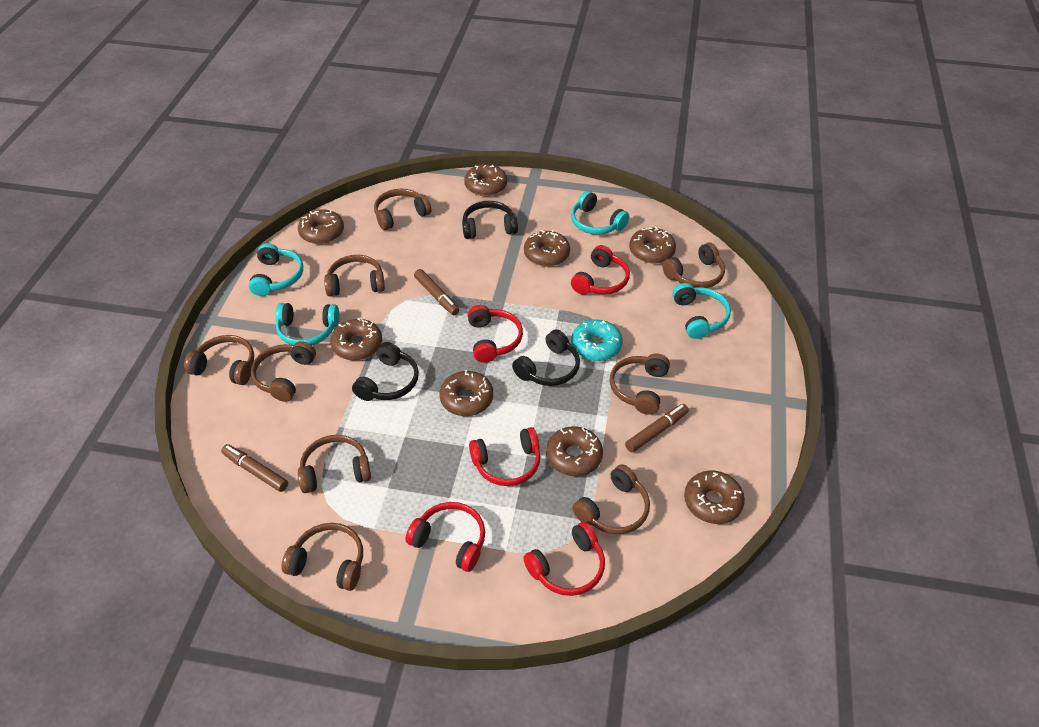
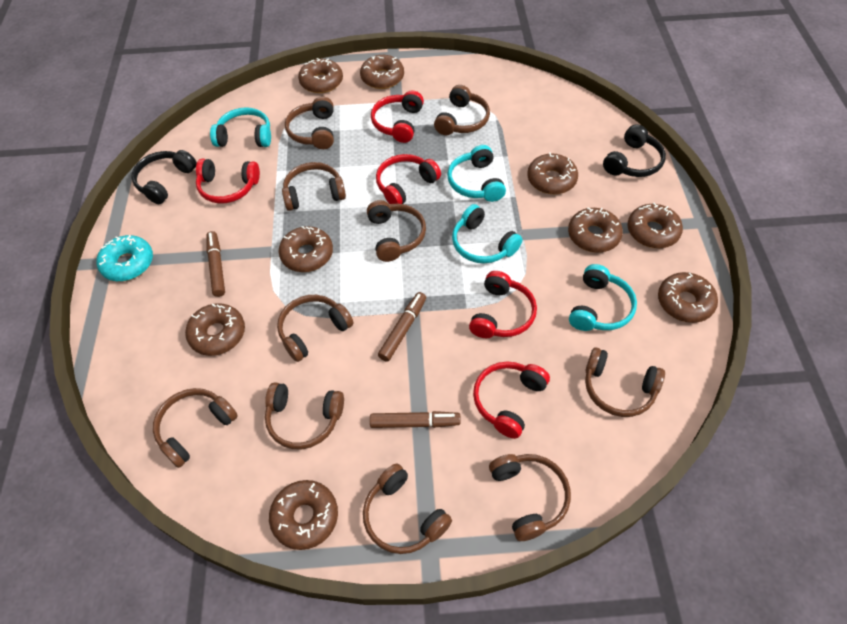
black headphones: 3 -> 2
brown donut: 8 -> 9
brown headphones: 9 -> 10

